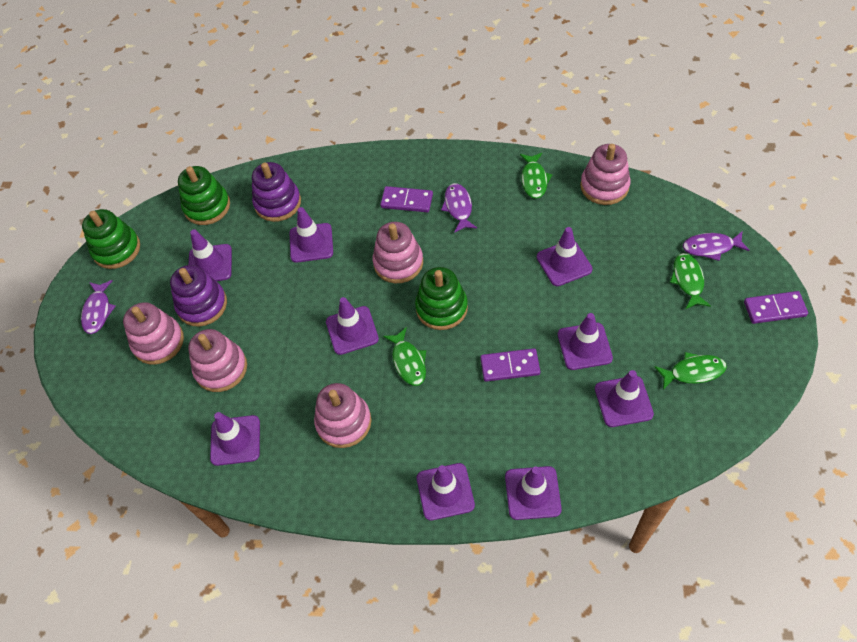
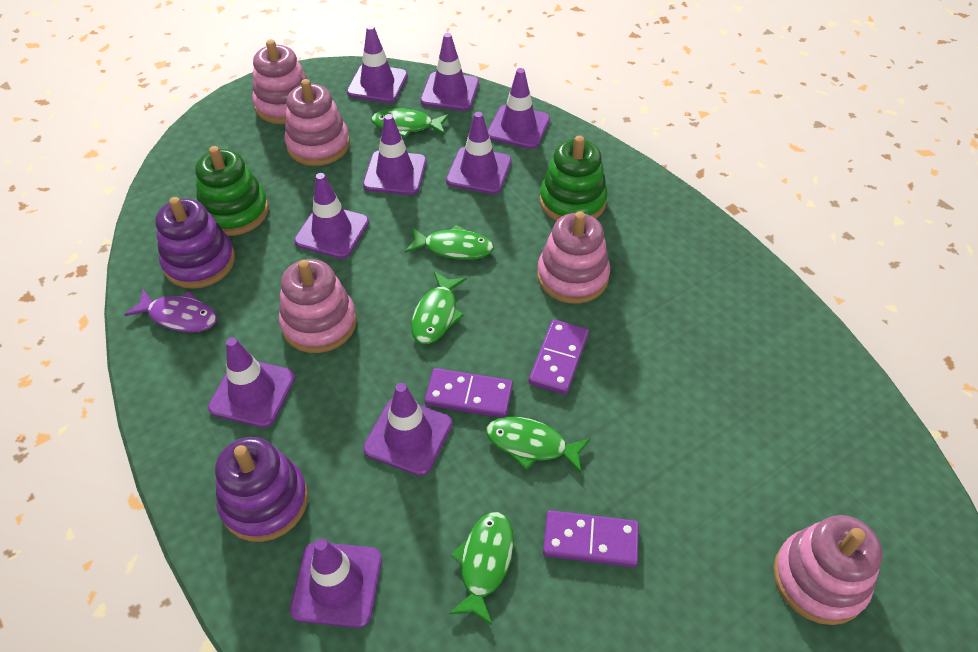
green fish: 4 -> 5
green stacking toy: 3 -> 2
purple fish: 3 -> 1

